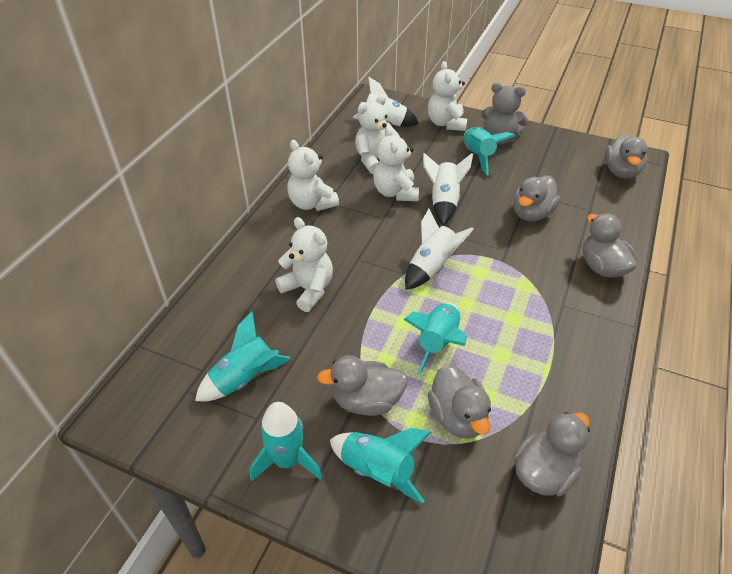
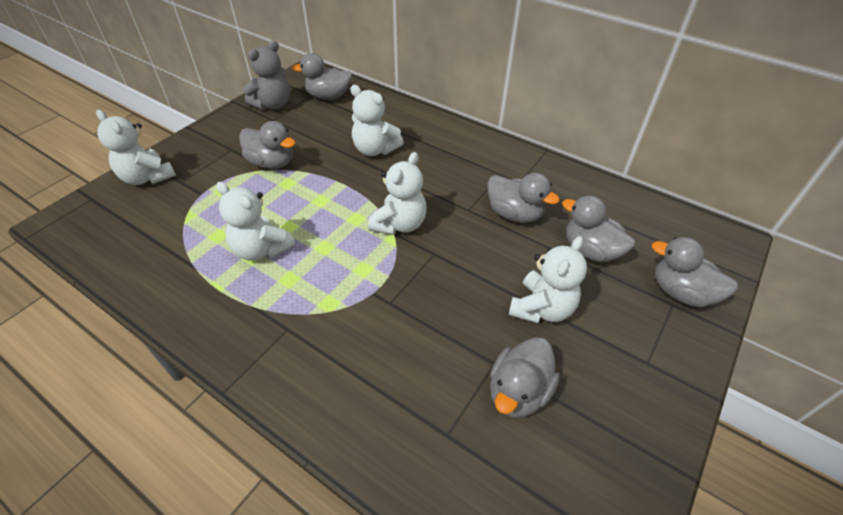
turquoise rocket: 5 -> 0
white rocket: 3 -> 0

